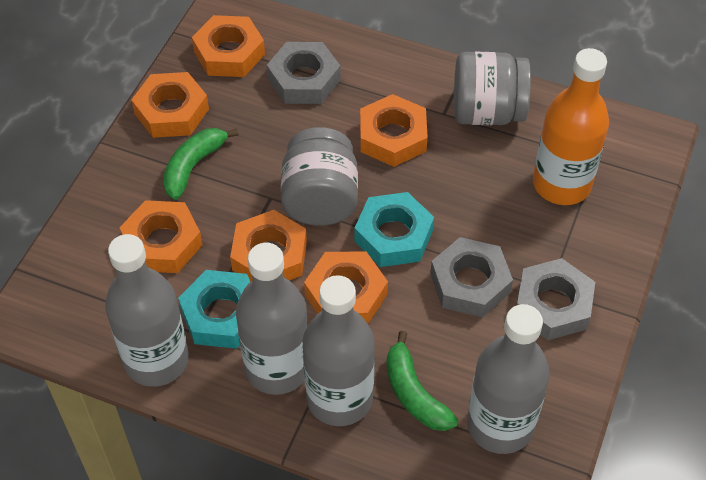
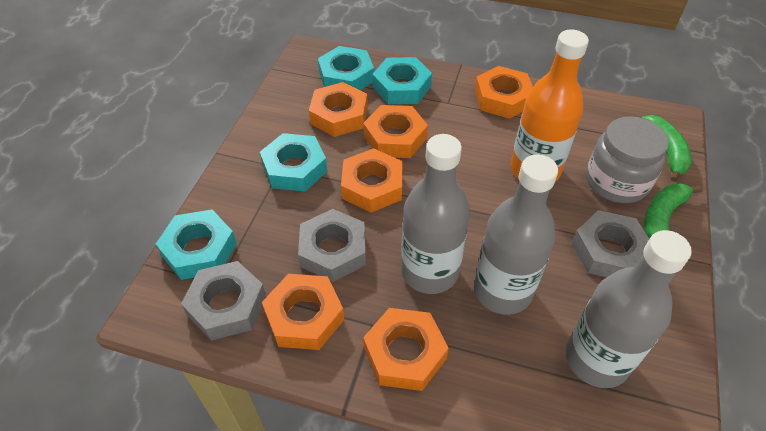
grey bottle: 4 -> 3
grey jar: 2 -> 1
turquoise nut: 2 -> 4

